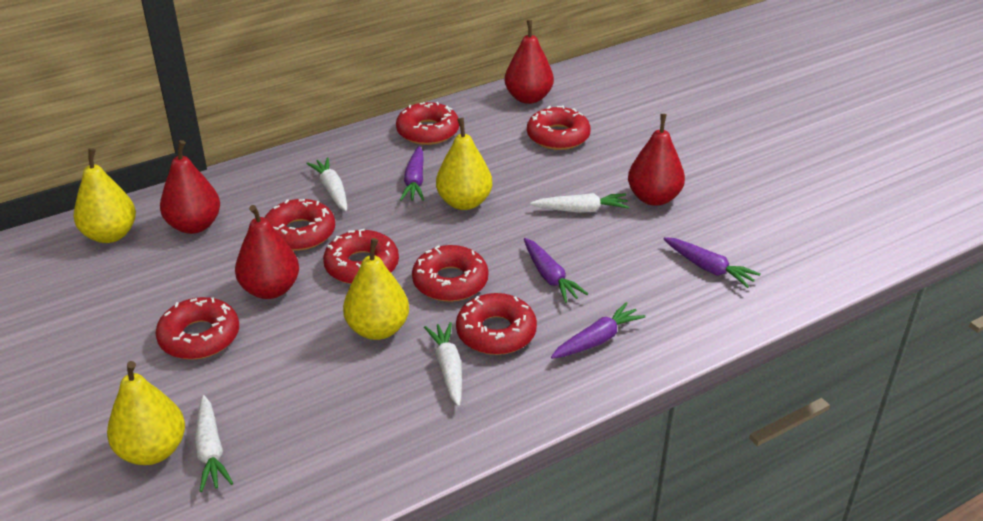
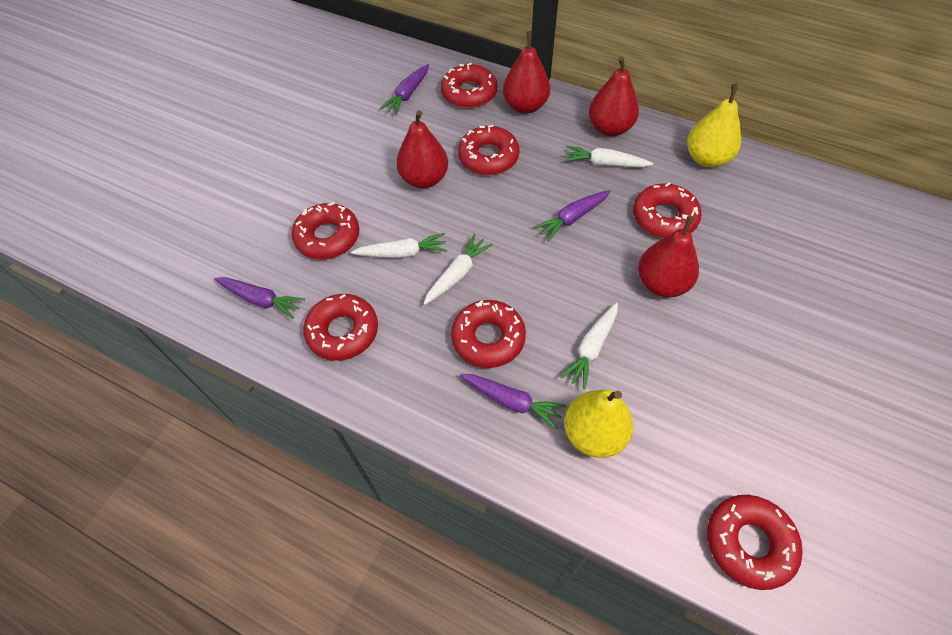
yellow pear: 4 -> 2

